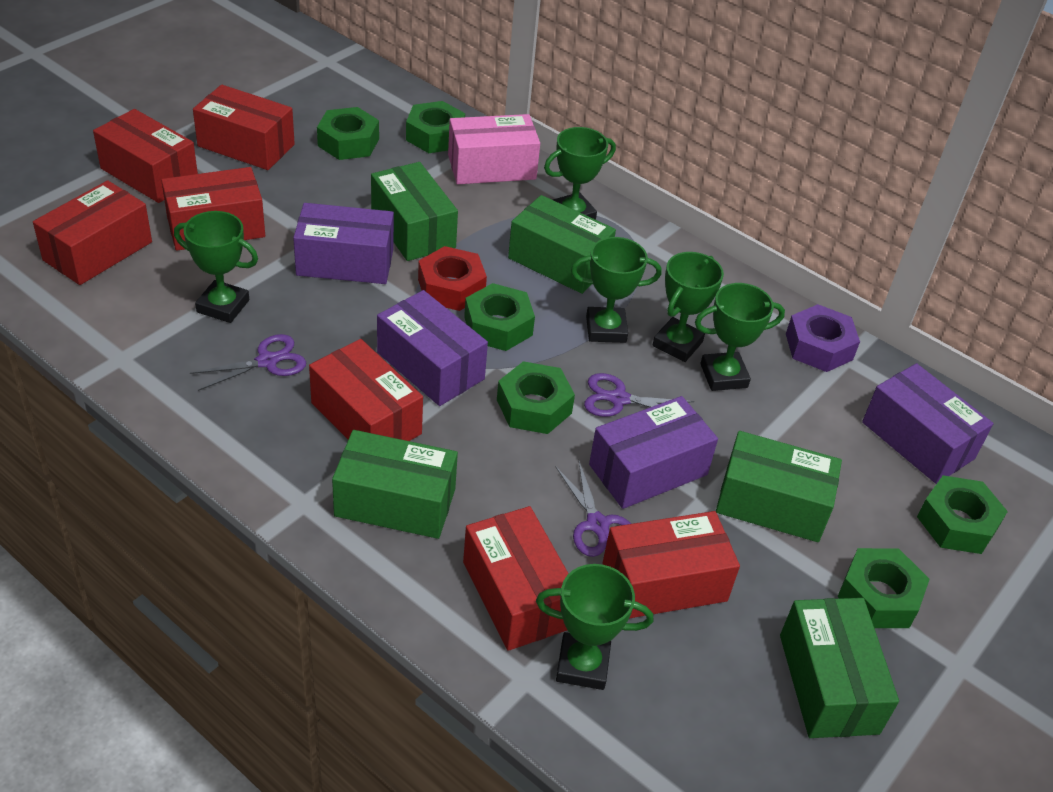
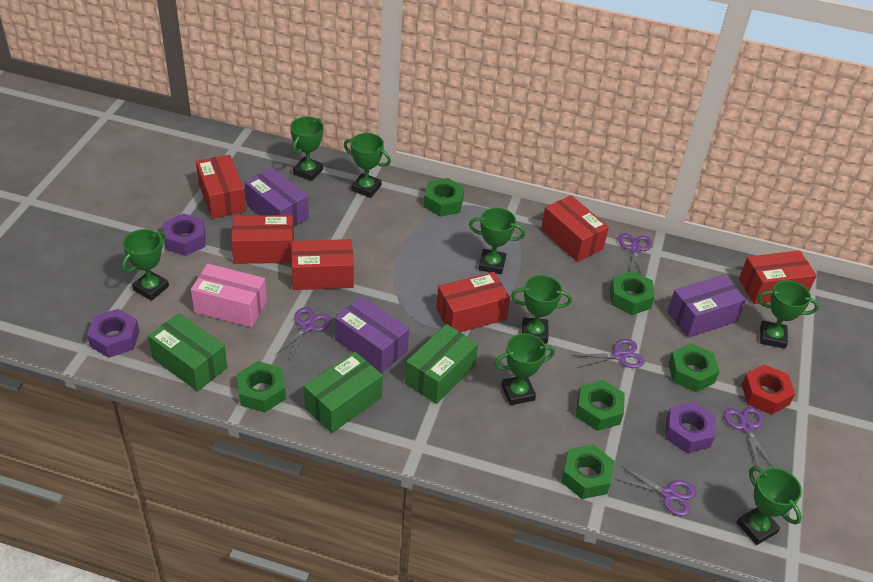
green box: 5 -> 3
green trophy: 6 -> 8
purple box: 4 -> 3
purple nut: 1 -> 3
purple scissors: 3 -> 5
red box: 7 -> 6

